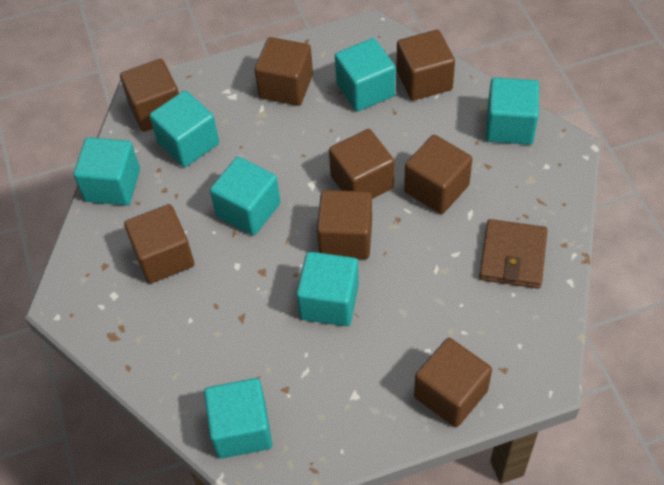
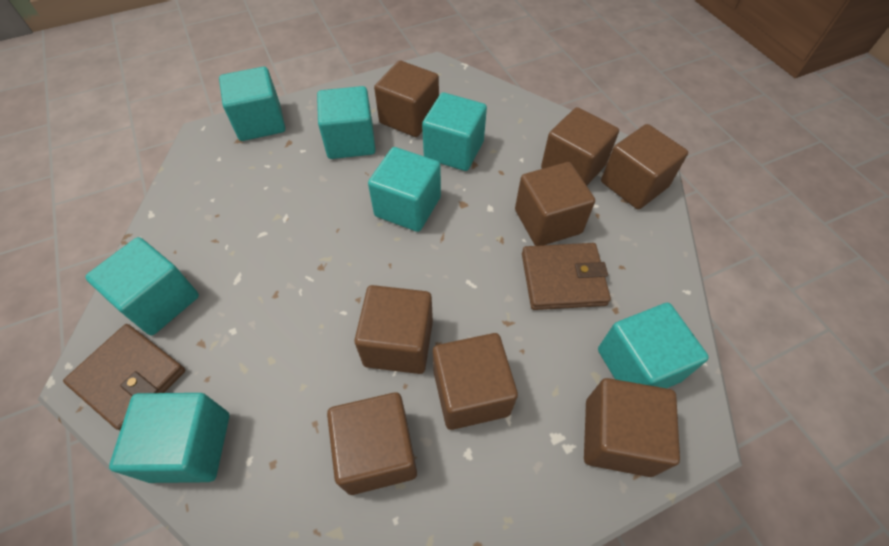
brown wallet: 1 -> 2

